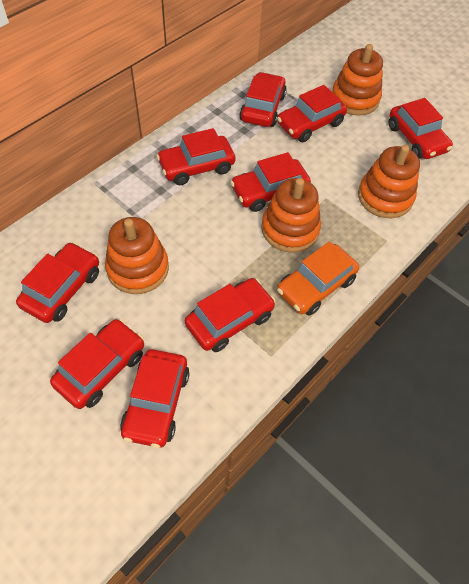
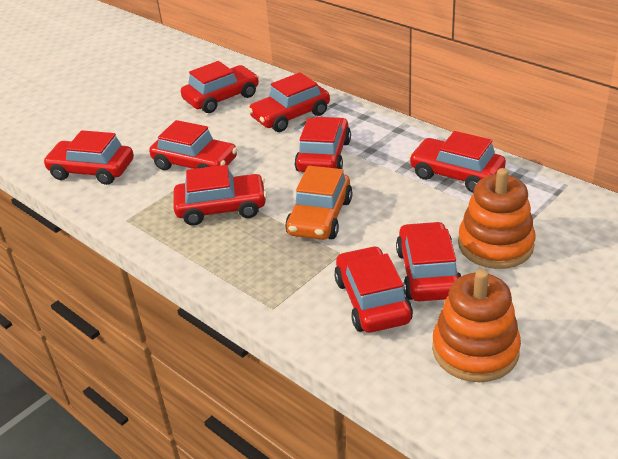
orange stacking toy: 4 -> 2

